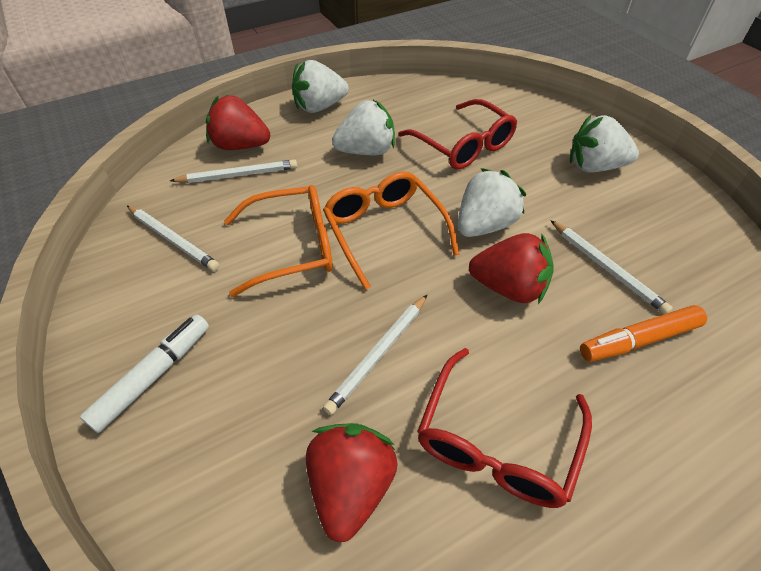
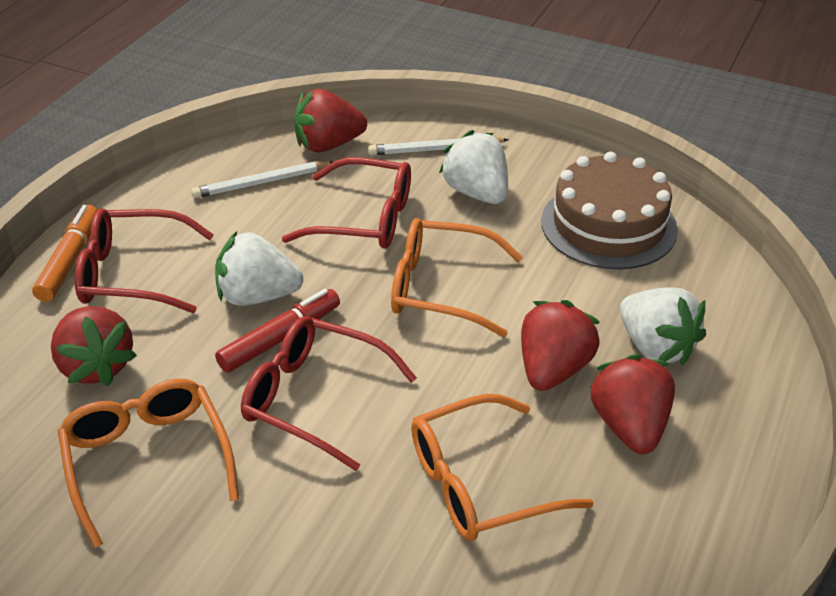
brown cake: 0 -> 1
orange glasses: 2 -> 3
red glasses: 2 -> 3
red marker: 0 -> 1
red strawberry: 3 -> 4
white marker: 1 -> 0
white pencil: 4 -> 2
white strawberry: 4 -> 3

